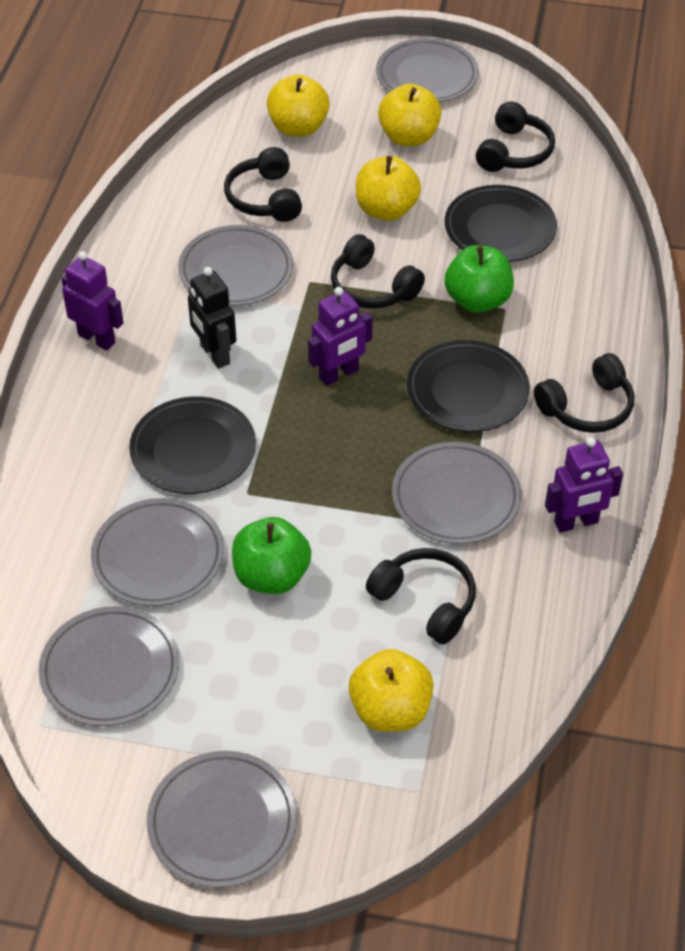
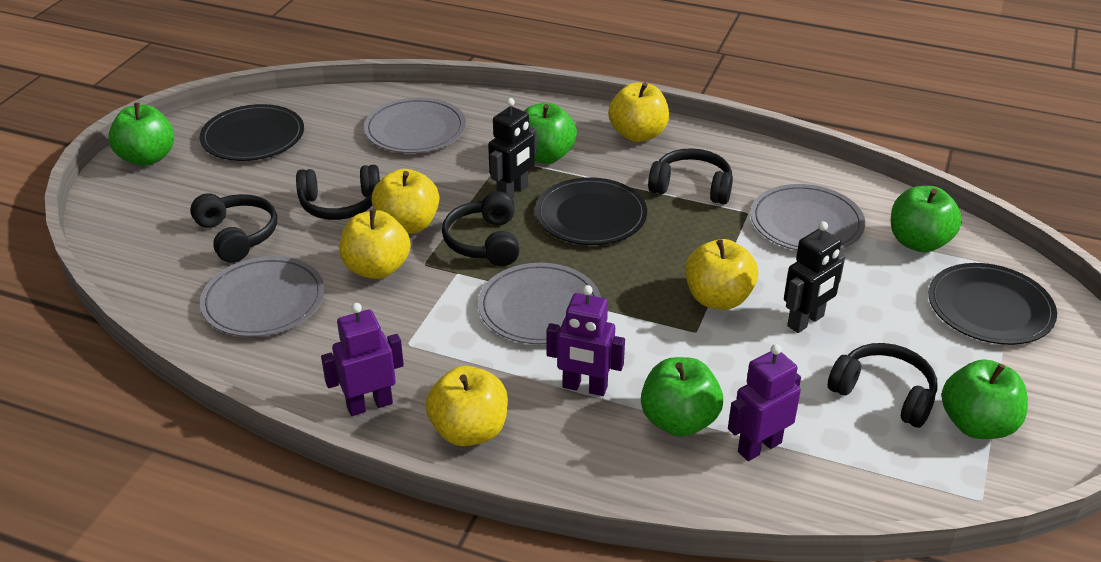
black robot: 1 -> 2
green apple: 2 -> 5
grey plate: 6 -> 4
yellow apple: 4 -> 5

